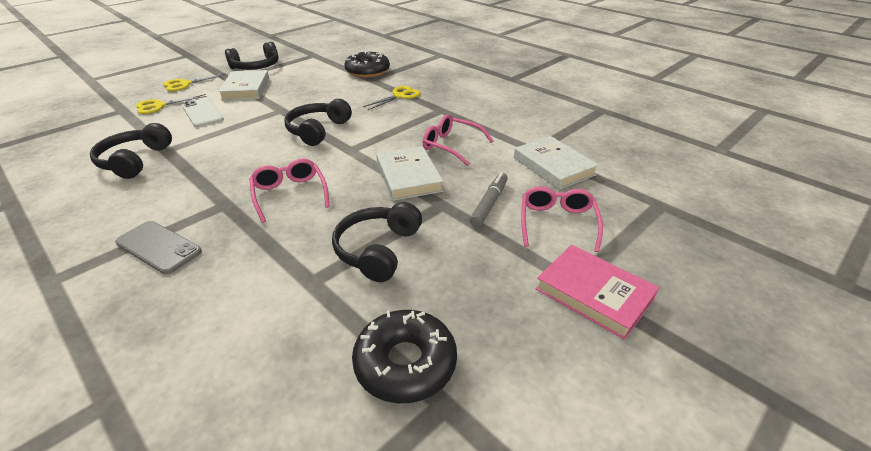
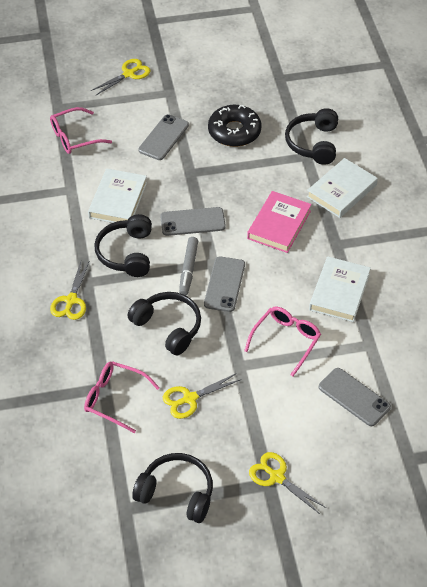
black donut: 2 -> 1
grey phone: 1 -> 4
white phone: 1 -> 0
yellow scissors: 3 -> 4

